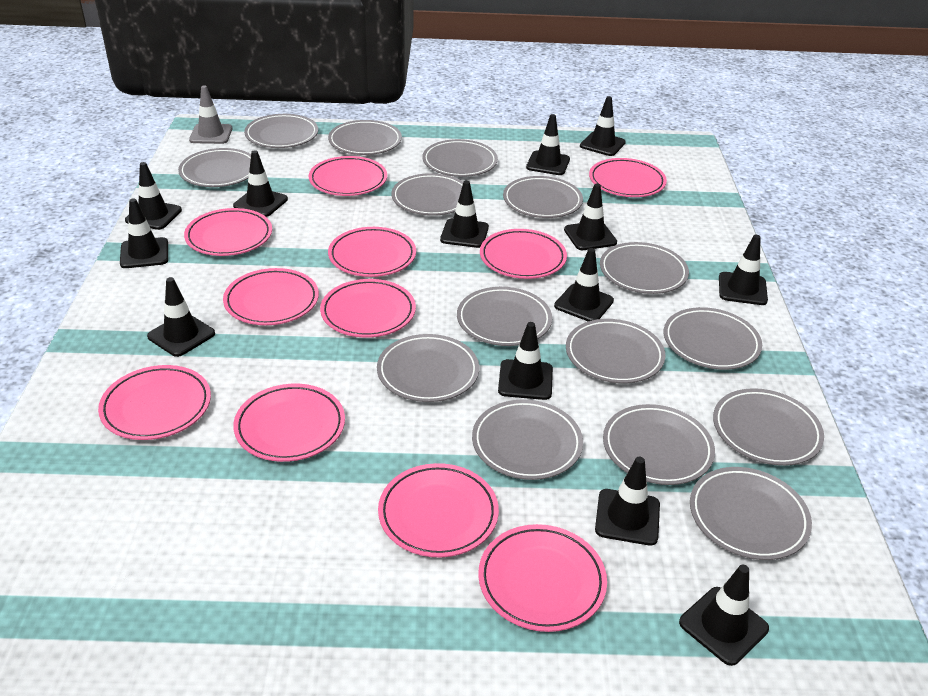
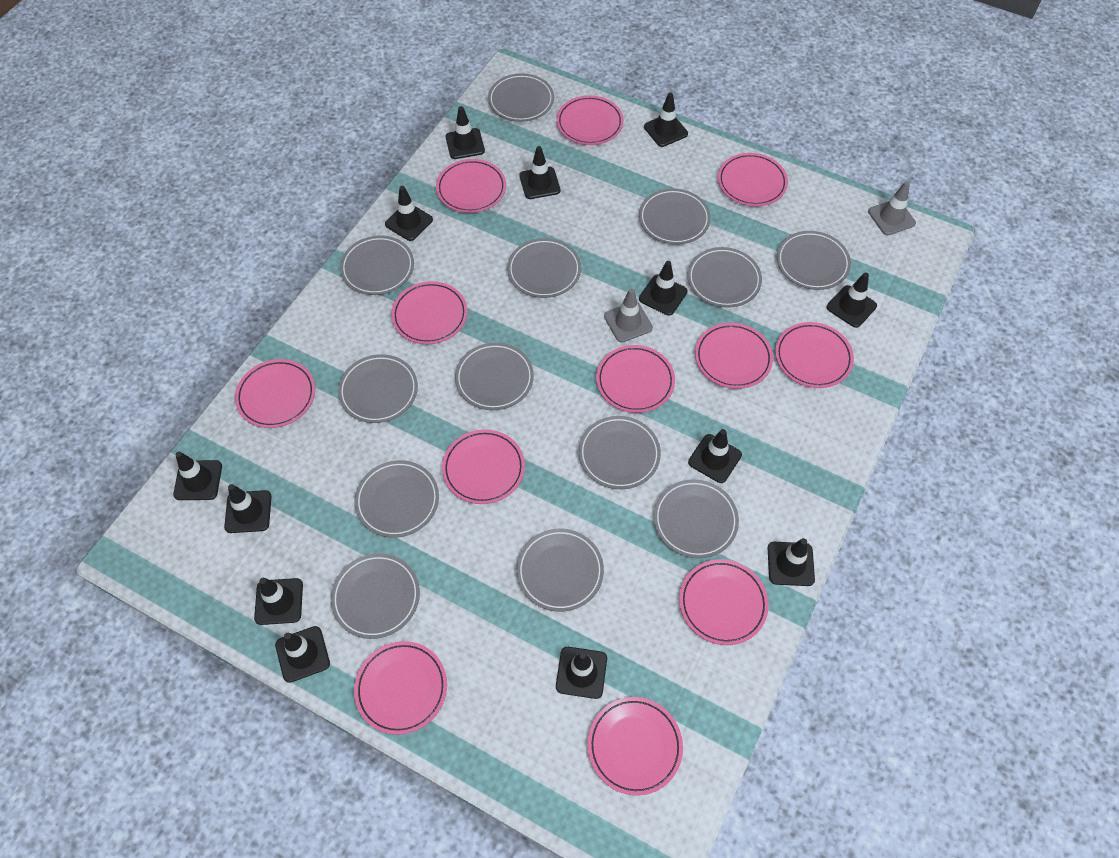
grey plate: 15 -> 13
grey traffic cone: 1 -> 2
pink plate: 11 -> 12

